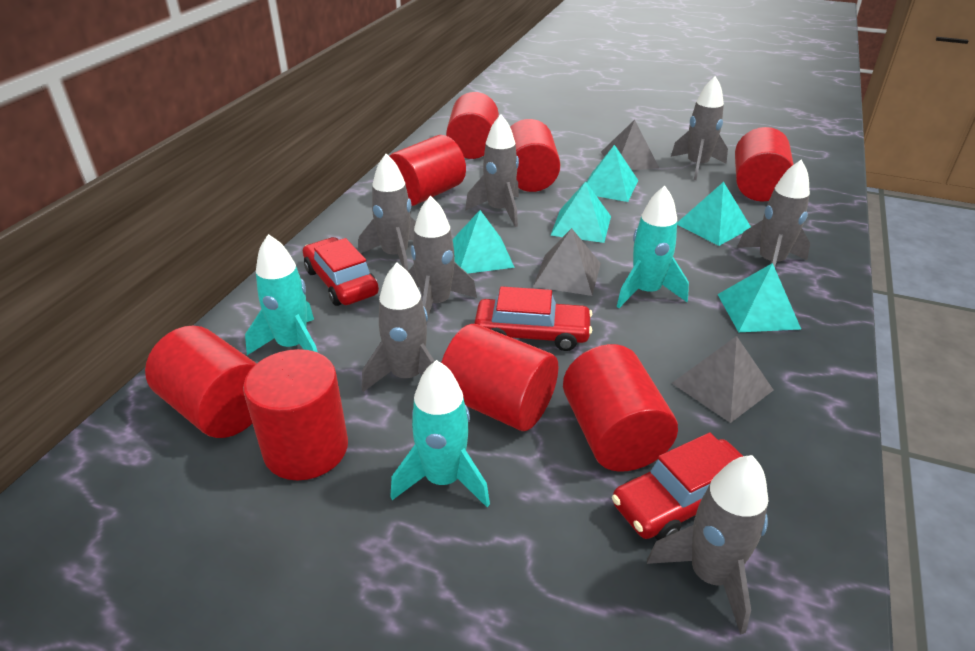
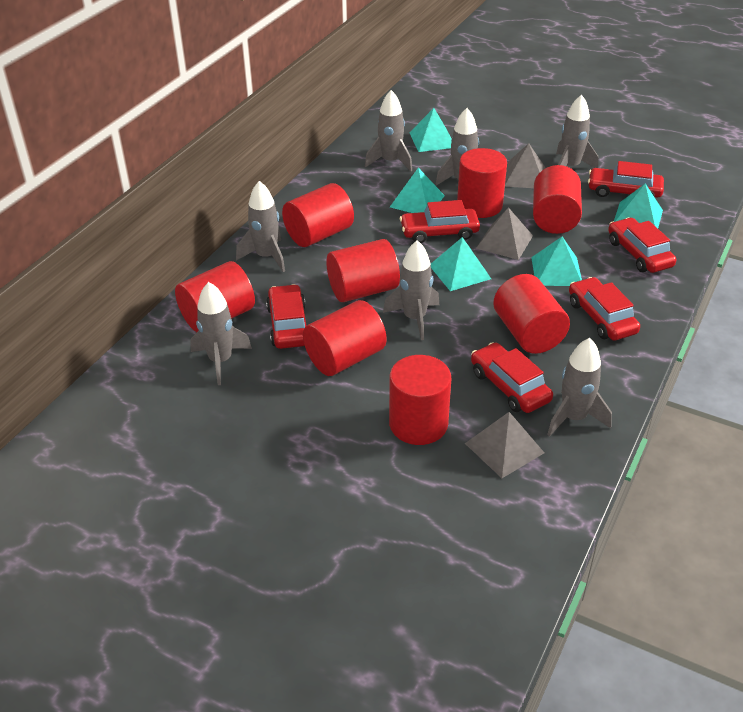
red car: 3 -> 6
turquoise rocket: 3 -> 0

